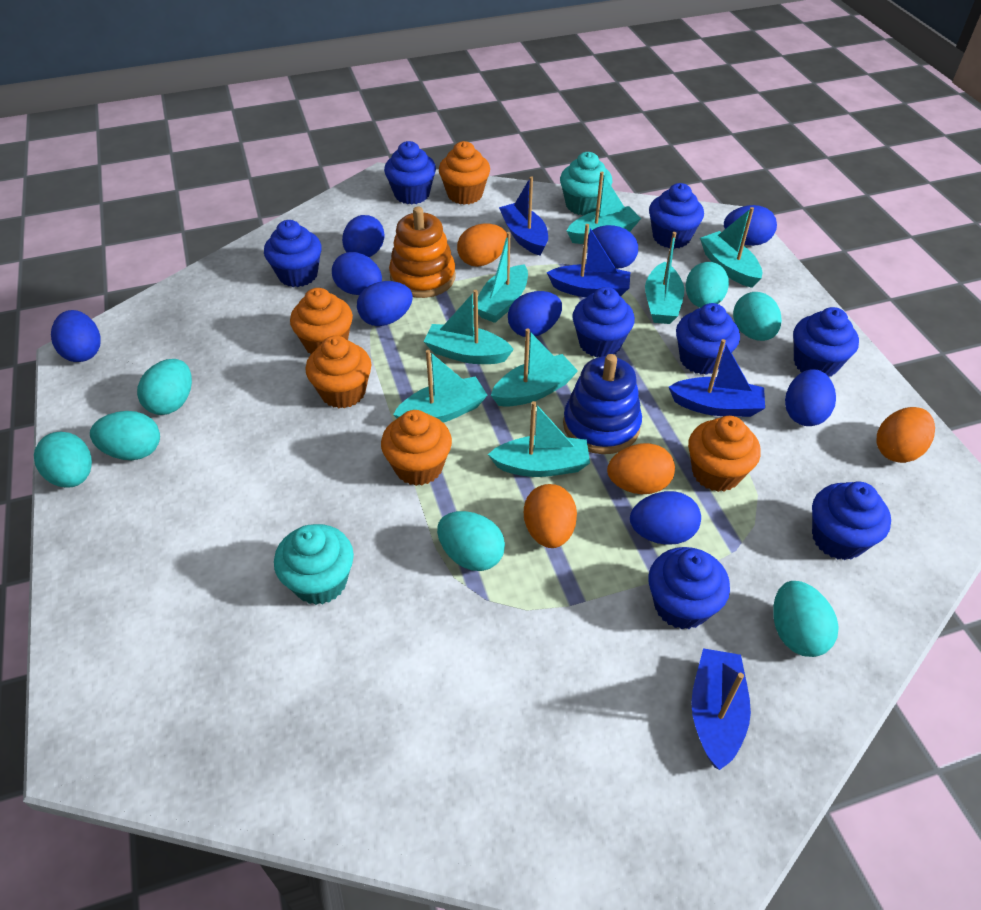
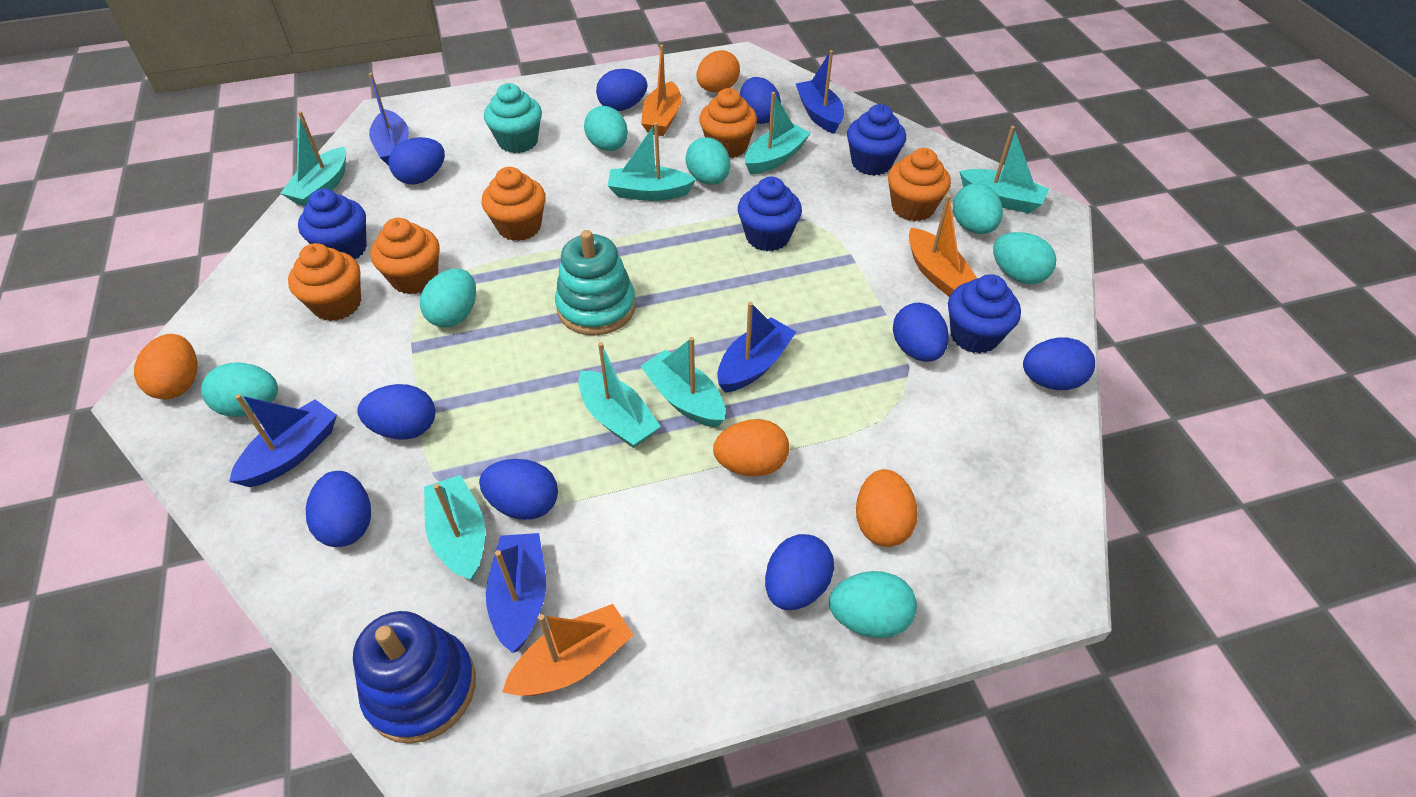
blue boat: 4 -> 5
blue cupcake: 8 -> 4
orange boat: 0 -> 3
orange stacking toy: 1 -> 0
turquoise boat: 8 -> 7
turquoise cupcake: 2 -> 1
turquoise stacking toy: 0 -> 1

